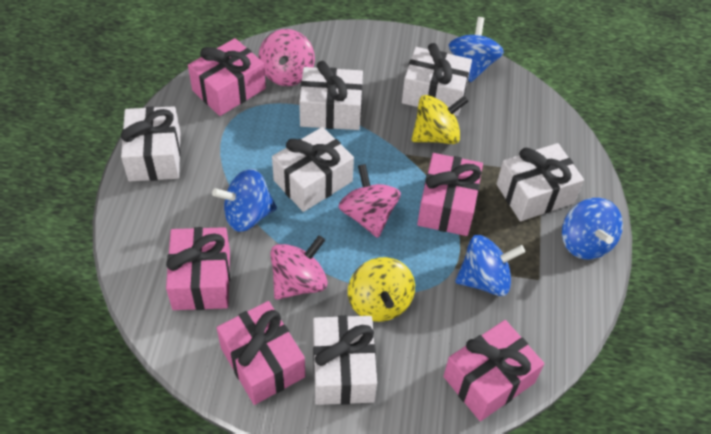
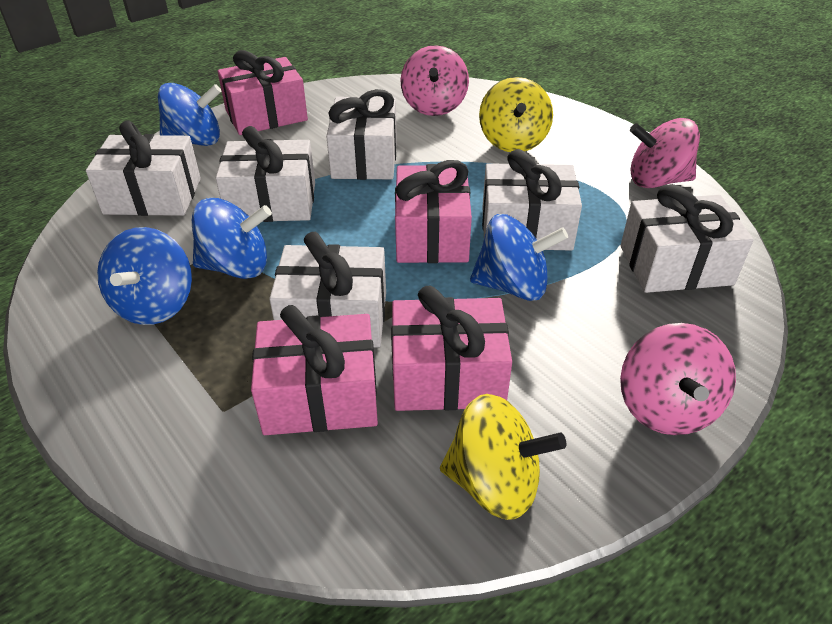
pink gift: 5 -> 4

